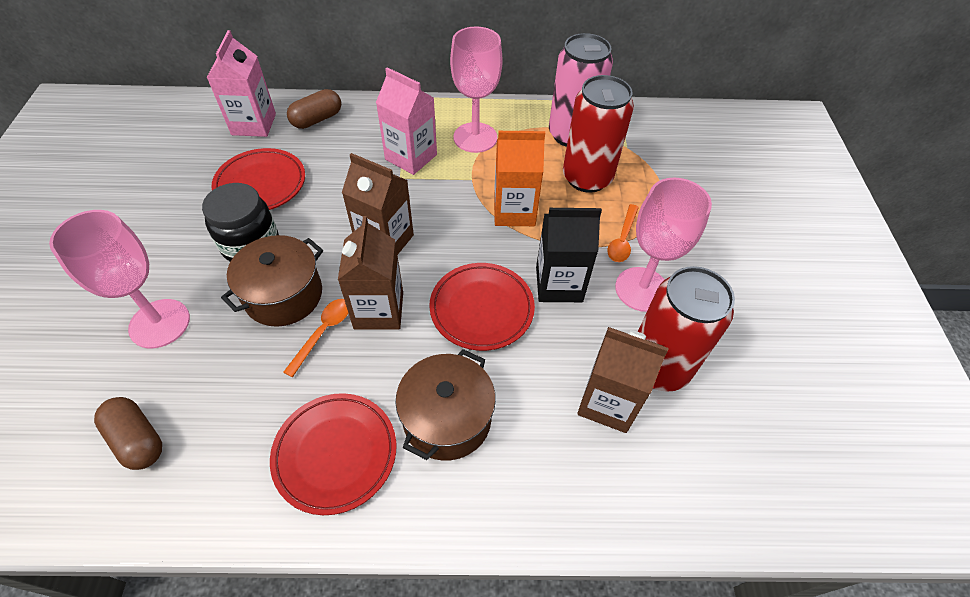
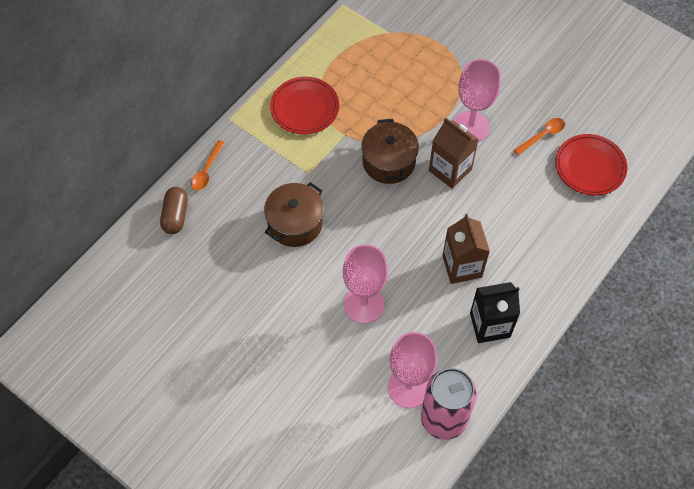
black jar: 1 -> 0
brown capsule: 2 -> 1
brown carton: 3 -> 2
orange carton: 1 -> 0
pink carton: 2 -> 0
red can: 2 -> 0
red plate: 3 -> 2

